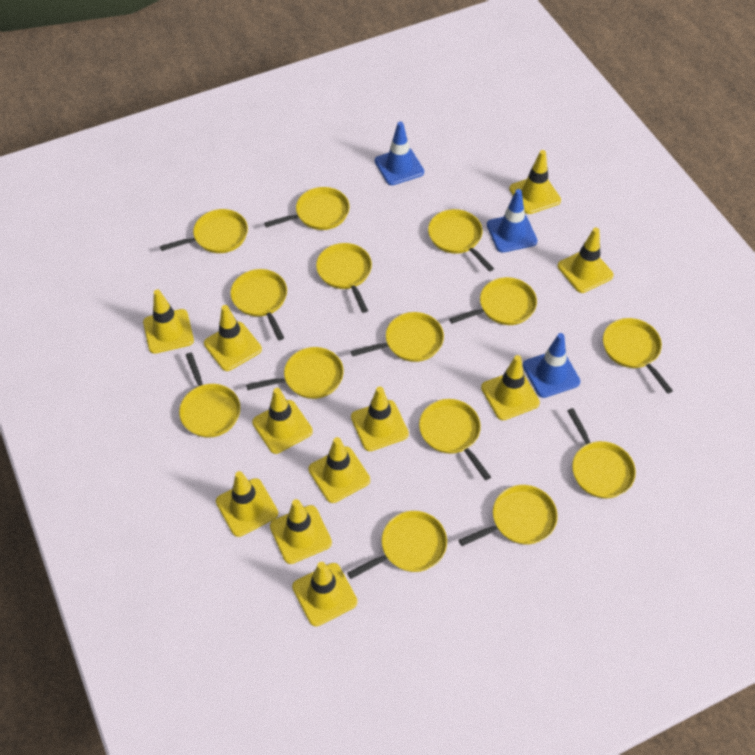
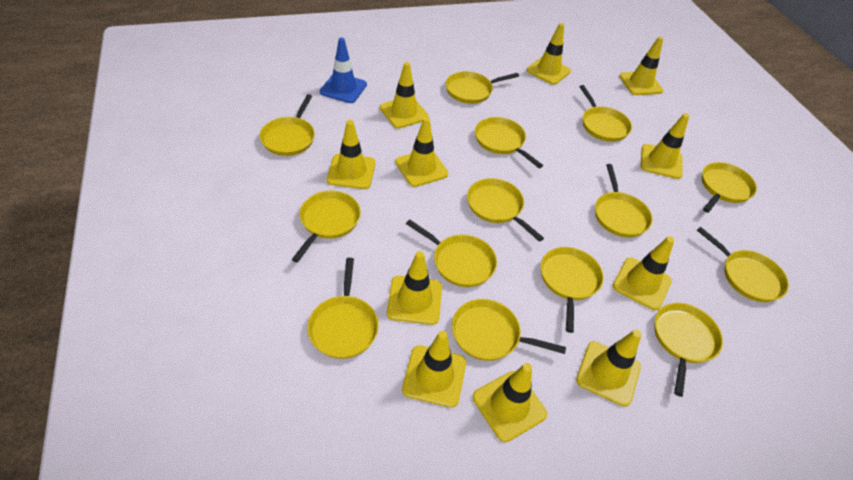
blue traffic cone: 3 -> 1

